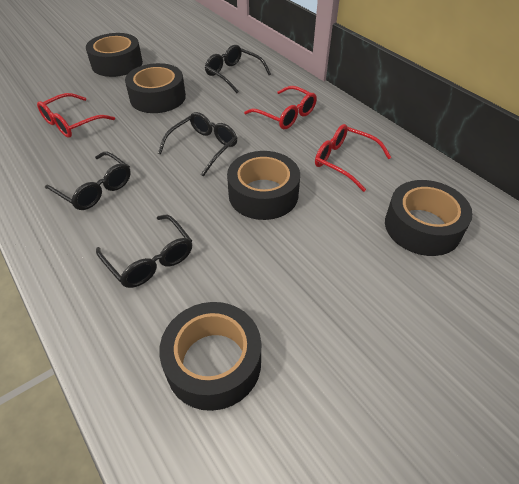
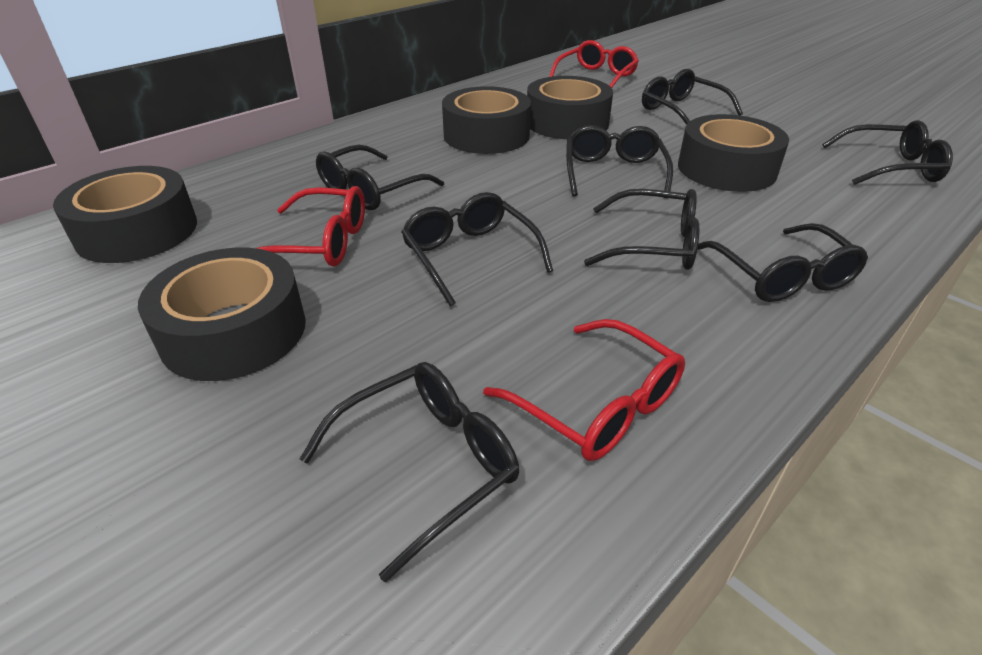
black glasses: 4 -> 8

